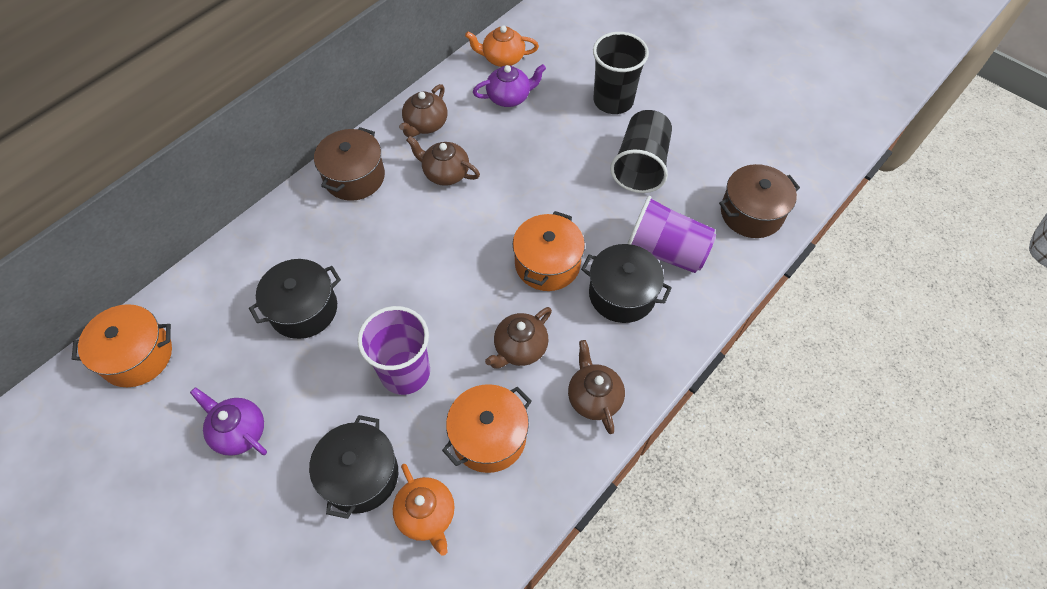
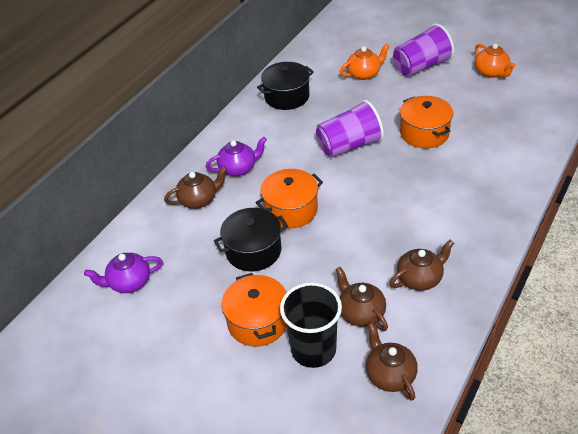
black cup: 2 -> 1
black pot: 3 -> 2
brown pot: 2 -> 0

